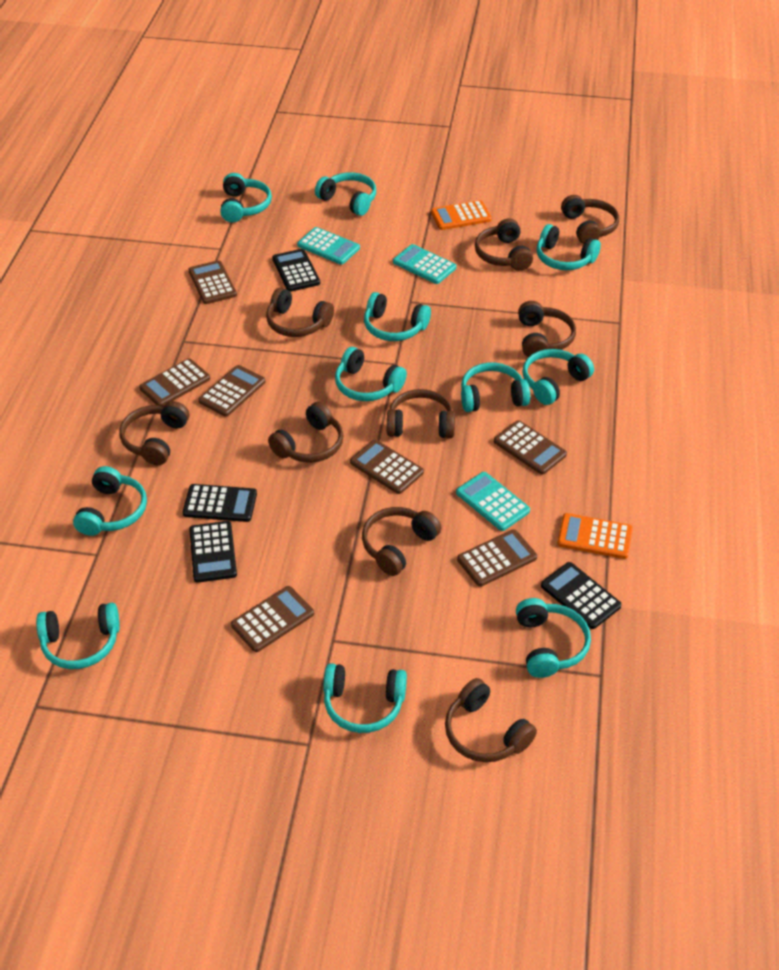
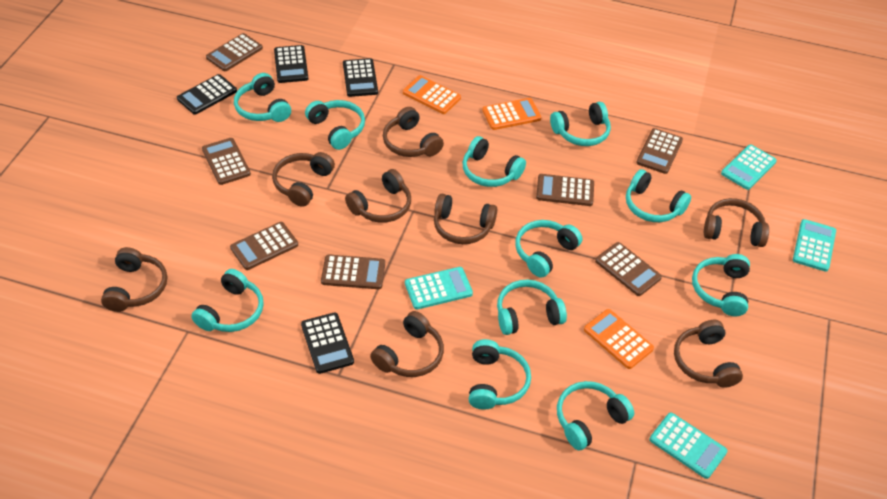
brown headphones: 9 -> 8
orange calculator: 2 -> 3
turquoise calculator: 3 -> 4

